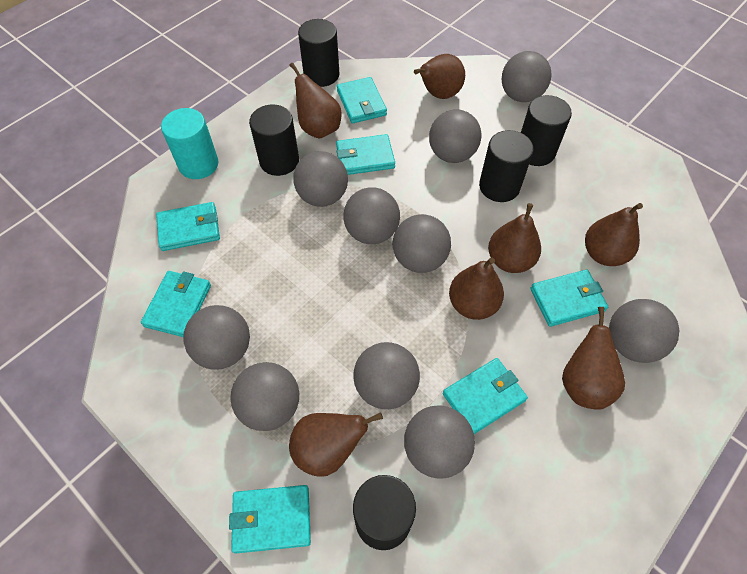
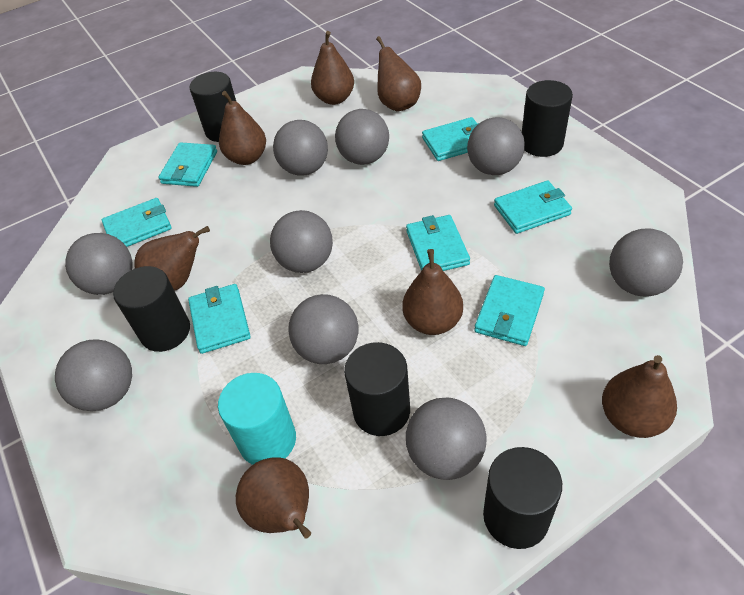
grey ball: 10 -> 9

